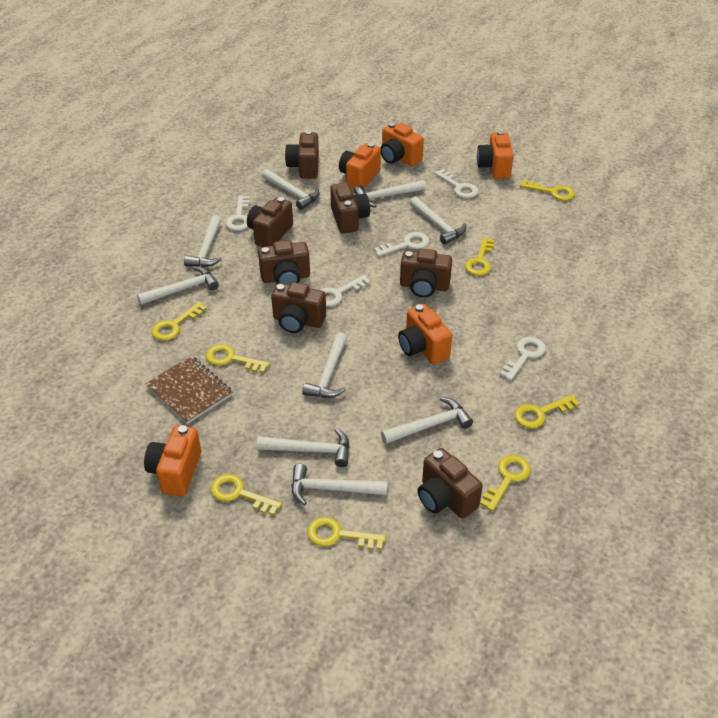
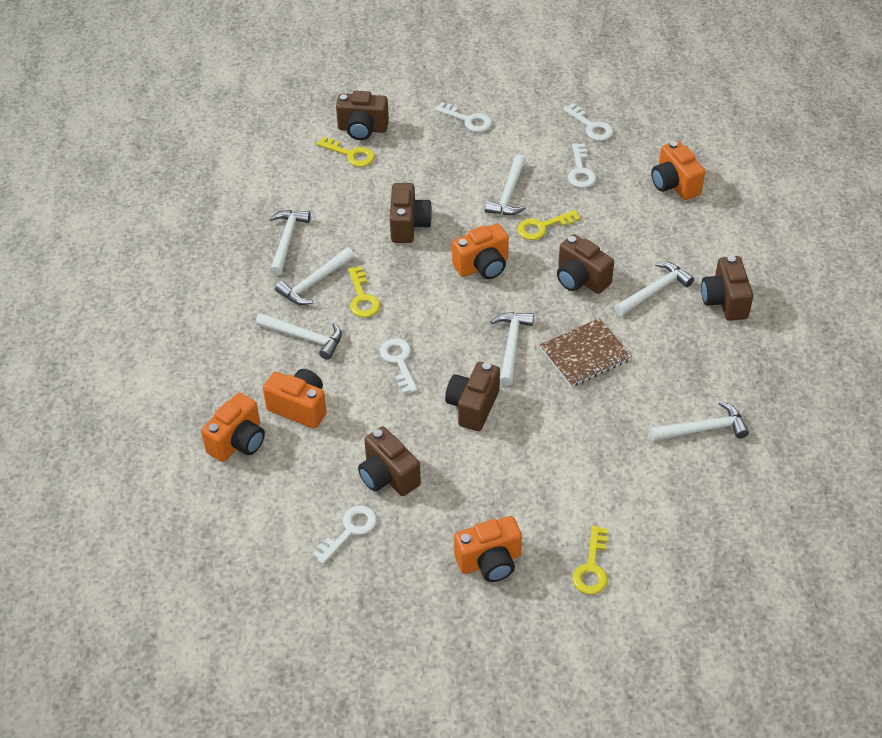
brown camera: 7 -> 6
white hammer: 9 -> 7
yellow key: 8 -> 4

